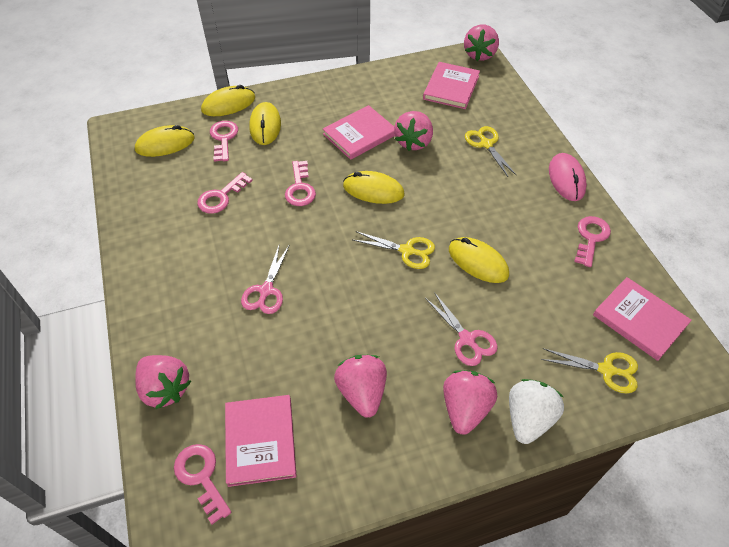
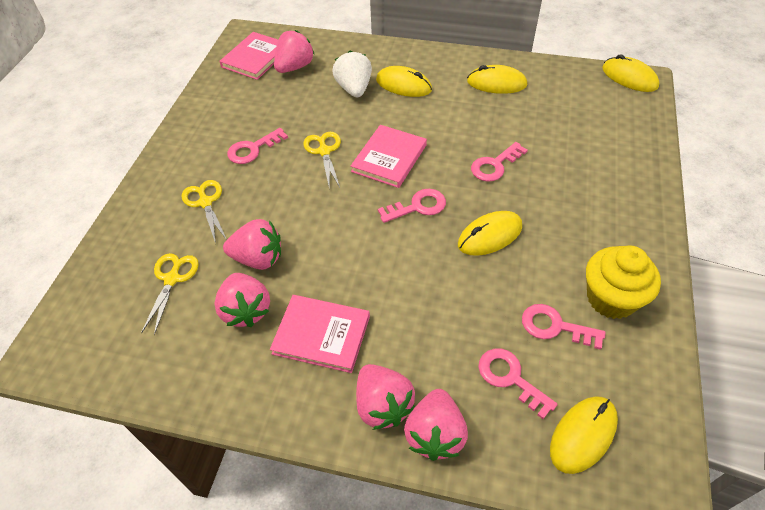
pink book: 4 -> 3
pink mouse: 1 -> 0
pink scissors: 2 -> 0
yellow cupcake: 0 -> 1

